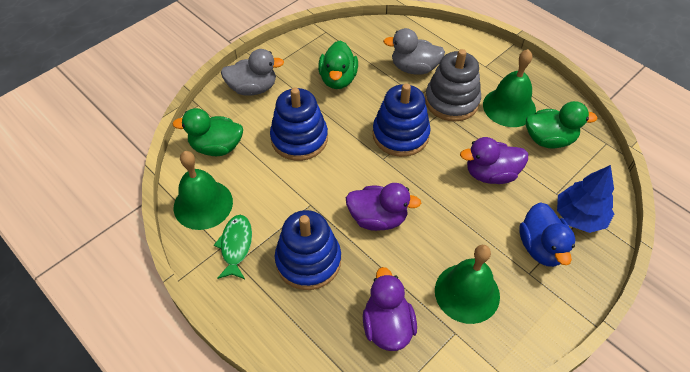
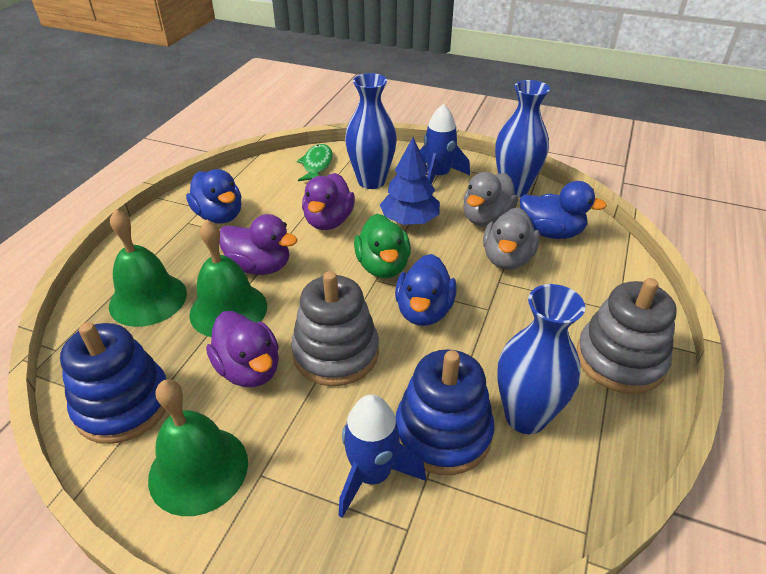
blue duck: 1 -> 3
blue rocket: 0 -> 2
blue stacking toy: 3 -> 2
blue vase: 0 -> 3
green duck: 3 -> 1
grey stacking toy: 1 -> 2

